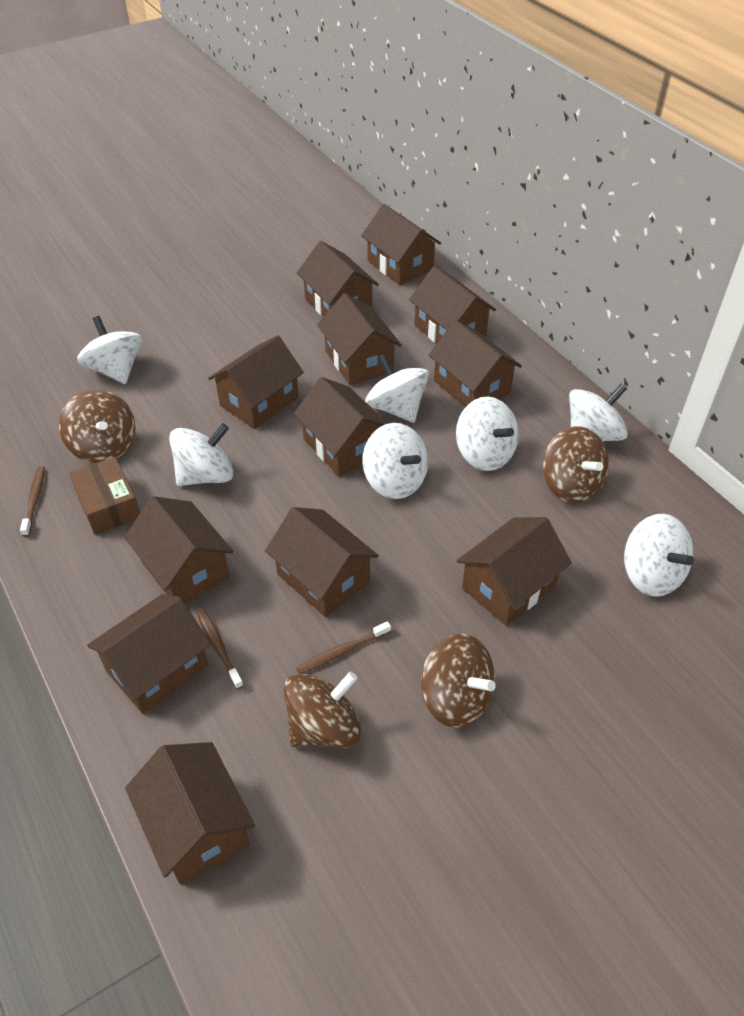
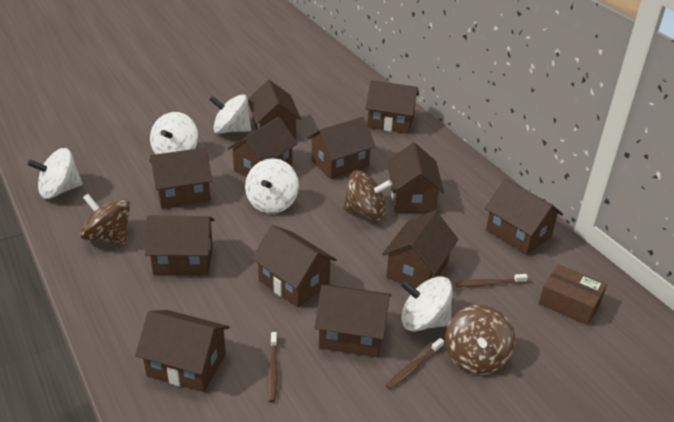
brown spinning top: 4 -> 3
white spinning top: 7 -> 5

